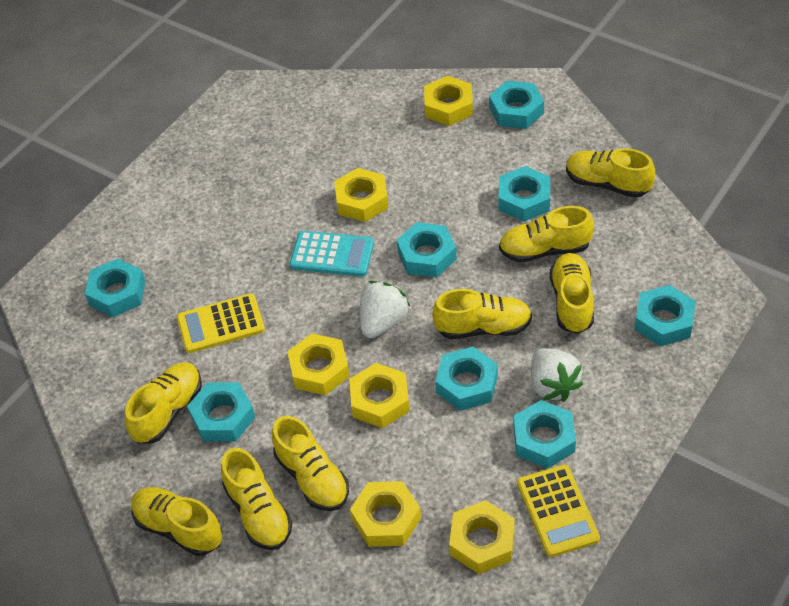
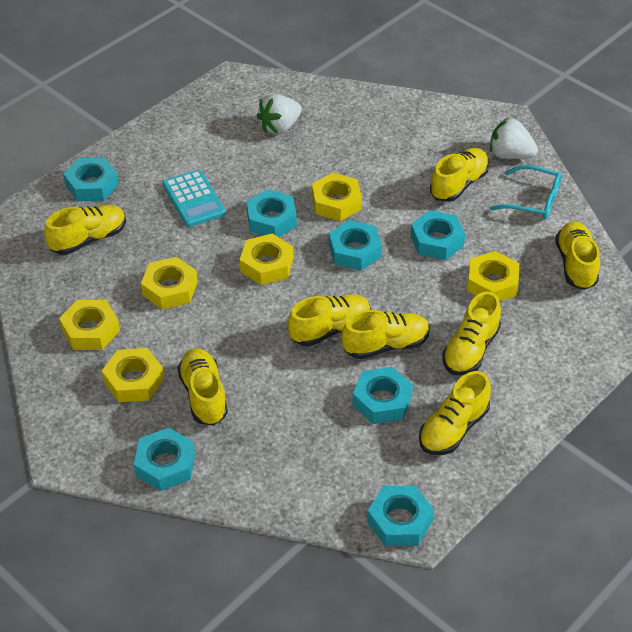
turquoise glasses: 0 -> 1
turquoise nut: 8 -> 7
yellow calculator: 2 -> 0

